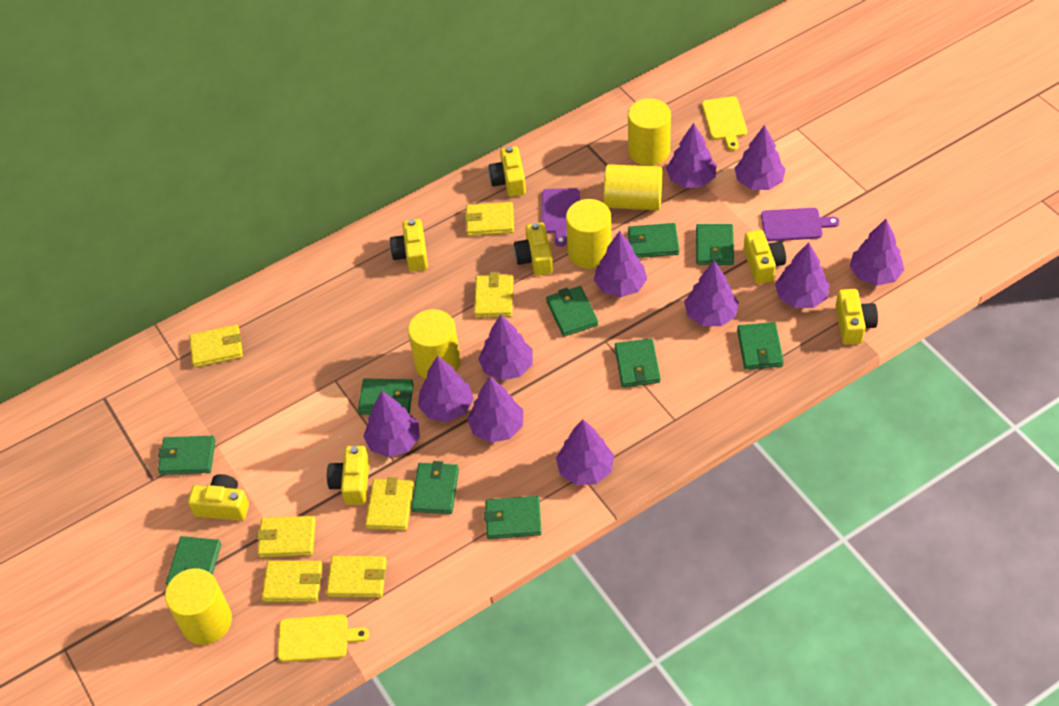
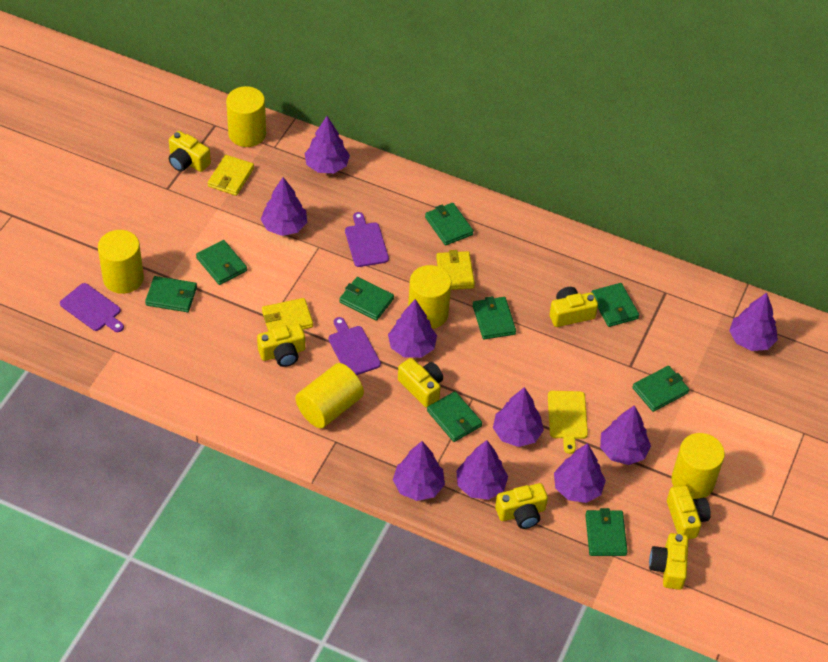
green wallet: 10 -> 9
purple cutting board: 2 -> 3
purple tree: 11 -> 9
yellow cutting board: 2 -> 1
yellow wallet: 7 -> 3

